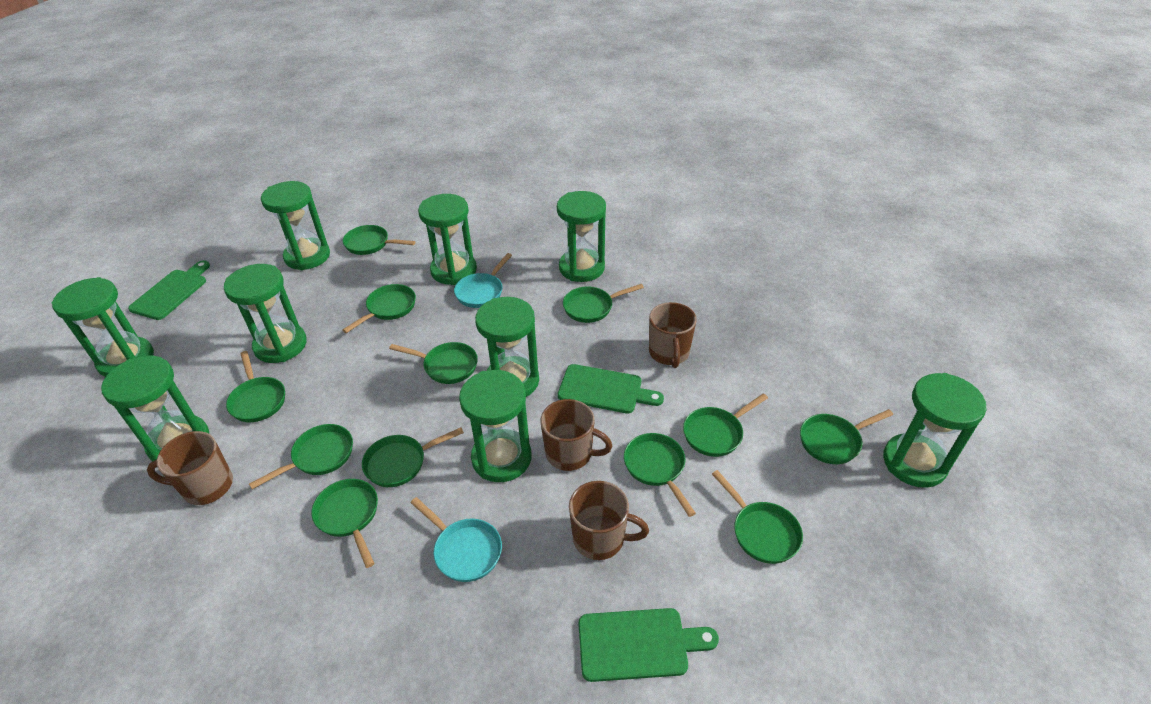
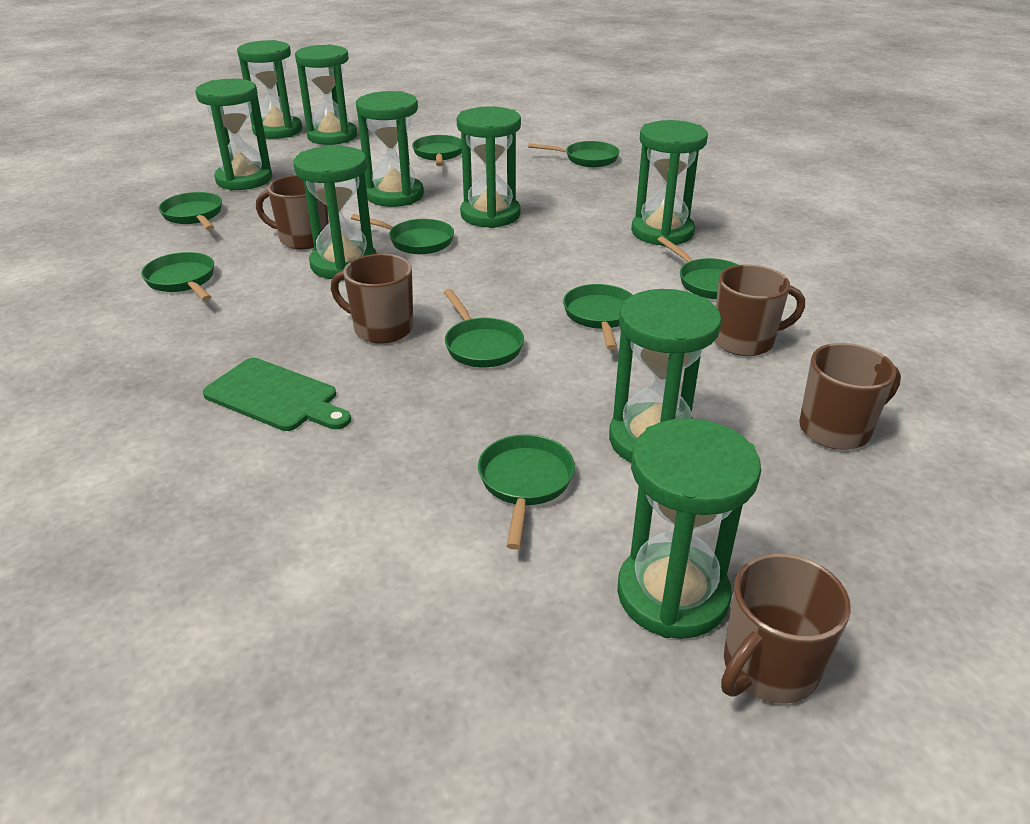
brown mug: 4 -> 5
green cutting board: 3 -> 1
green pan: 12 -> 9
turquoise pan: 2 -> 0

